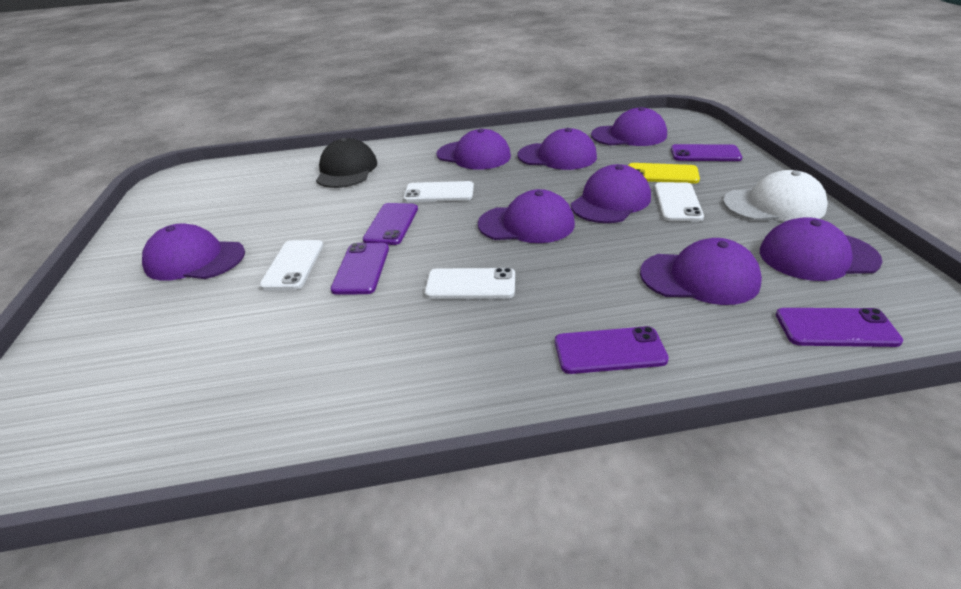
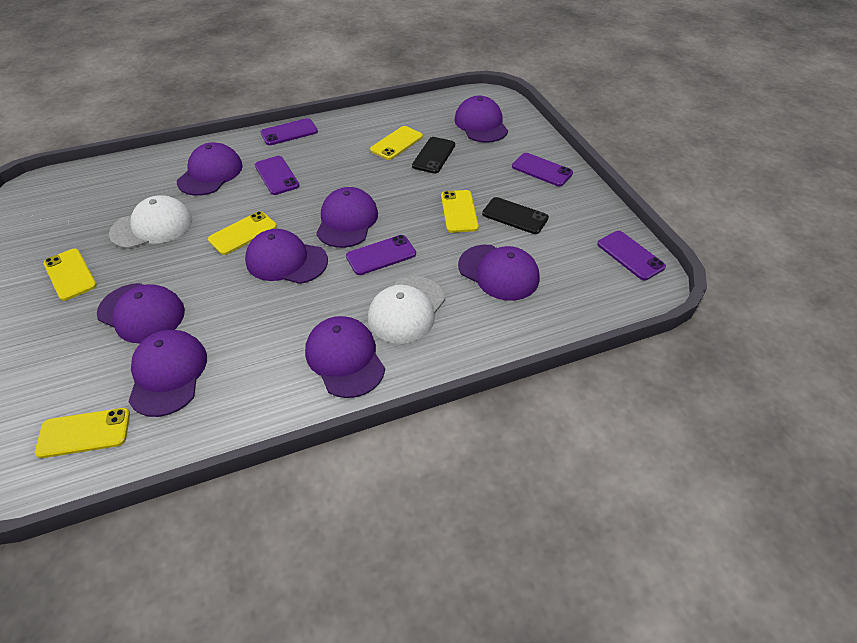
black cap: 1 -> 0
black phone: 0 -> 2
white cap: 1 -> 2
white phone: 4 -> 0
yellow phone: 1 -> 5

